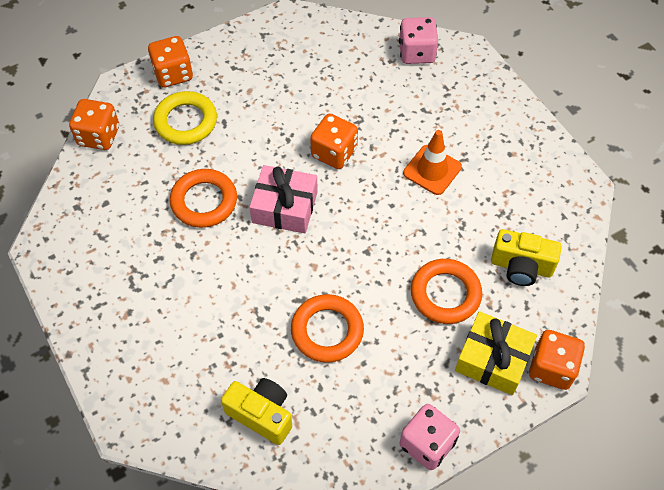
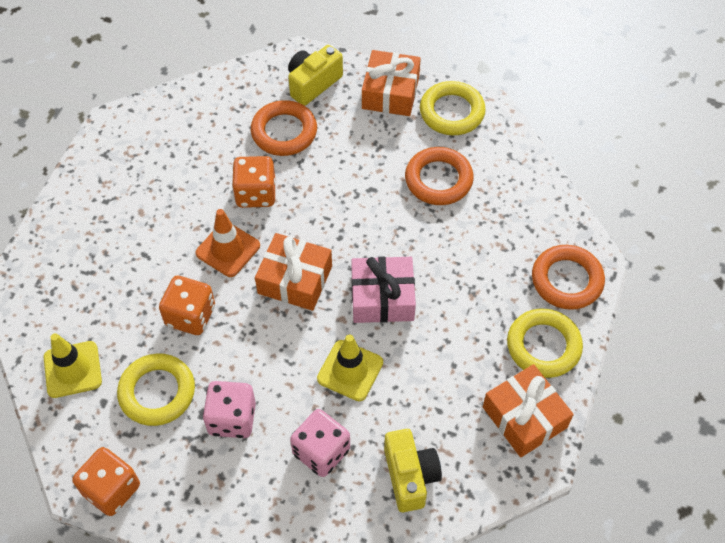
orange dice: 4 -> 3
orange gift: 0 -> 3
yellow gift: 1 -> 0
yellow ring: 1 -> 3
yellow traffic cone: 0 -> 2

